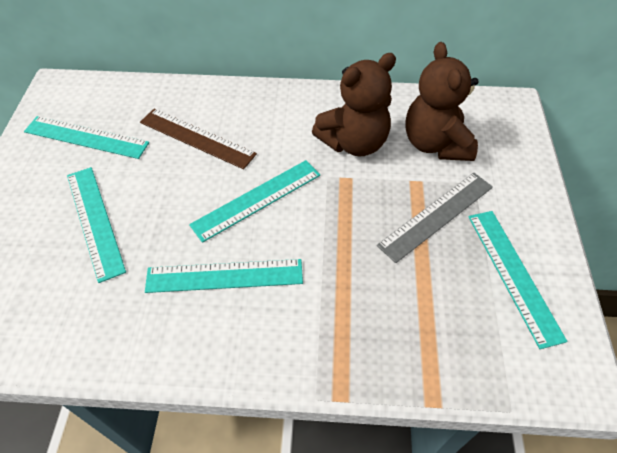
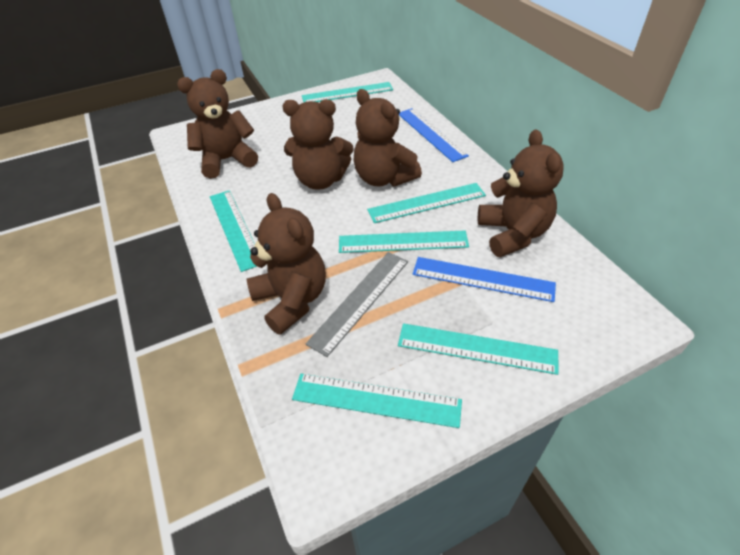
blue ruler: 0 -> 2
brown ruler: 1 -> 0
brown teddy bear: 2 -> 5
turquoise ruler: 5 -> 6

